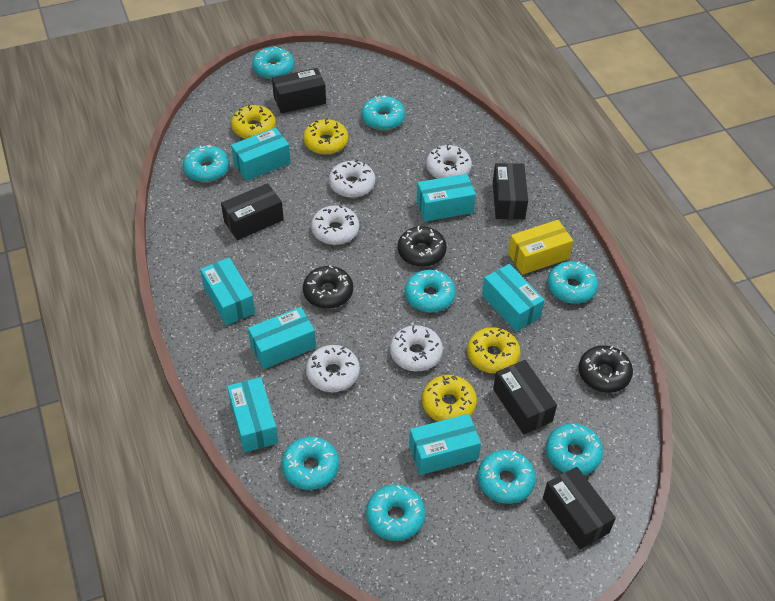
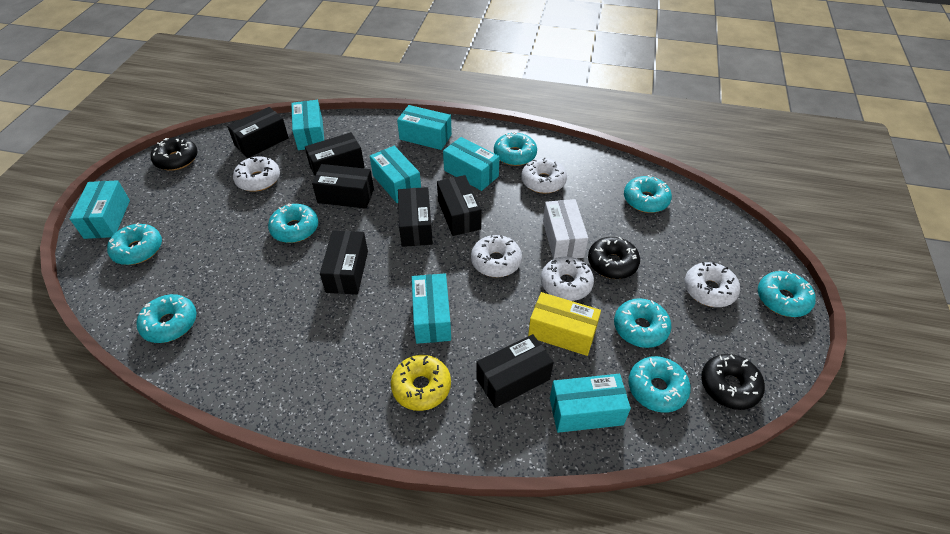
black box: 5 -> 7
turquoise donut: 9 -> 8
white box: 0 -> 1
yellow donut: 4 -> 1

